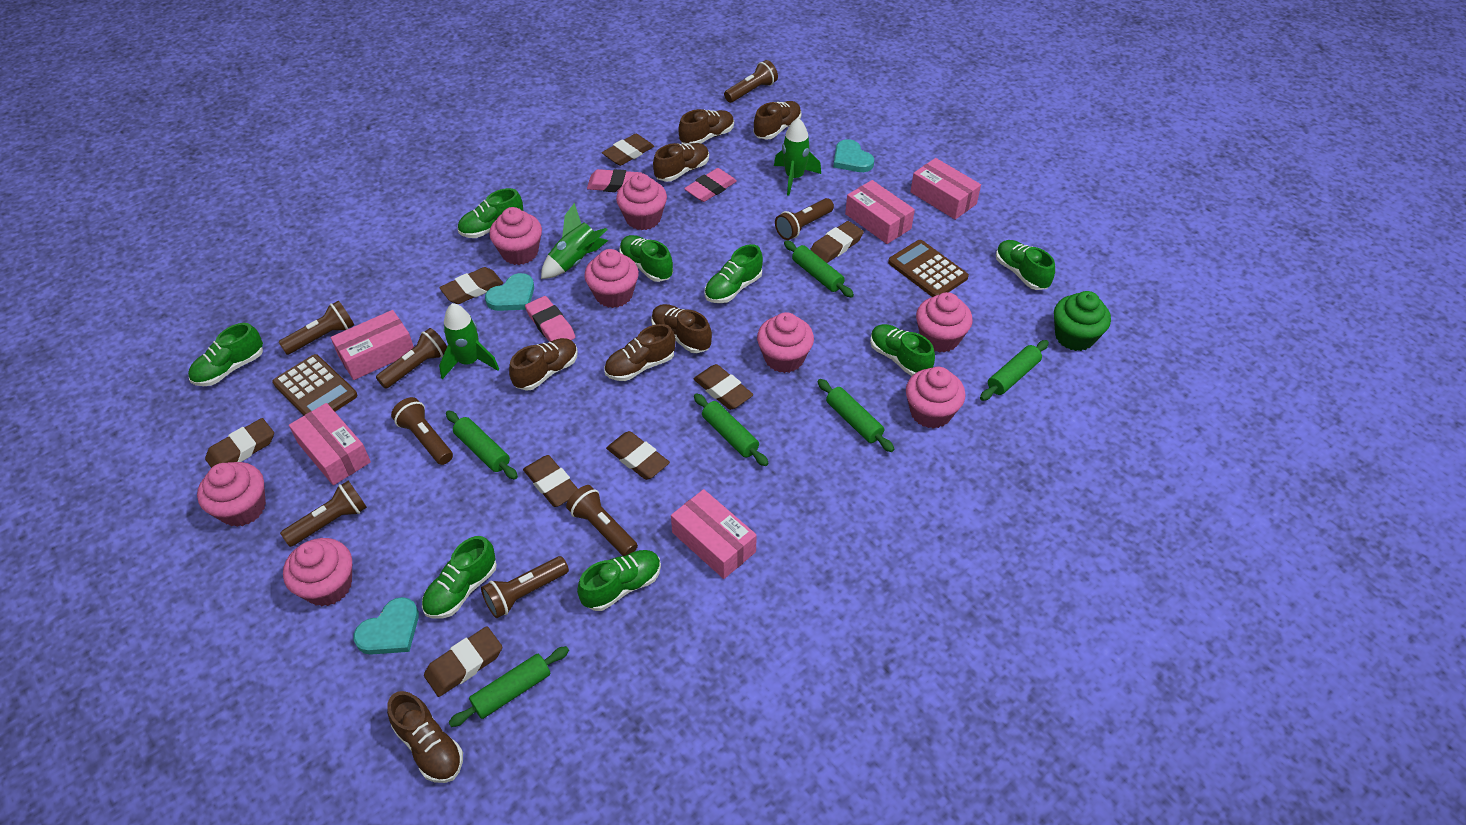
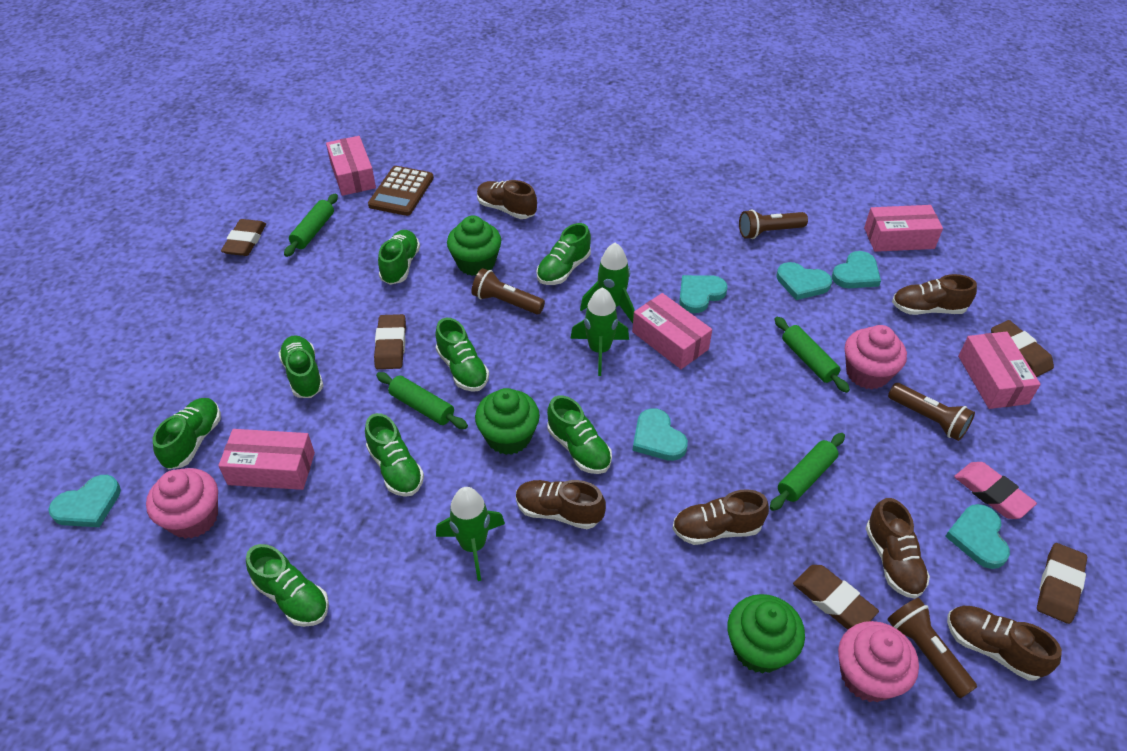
brown calculator: 2 -> 1
brown eraser: 8 -> 5
brown flashlight: 8 -> 4
brown shoe: 7 -> 6
green cupcake: 1 -> 3
green rolling pin: 6 -> 4
pink cupcake: 8 -> 3
pink eraser: 3 -> 1
turquoise heart: 3 -> 6

